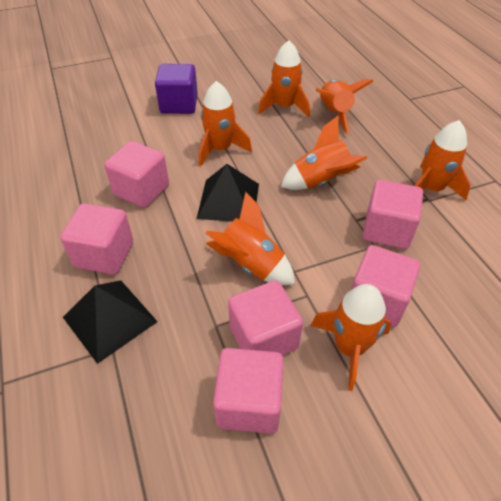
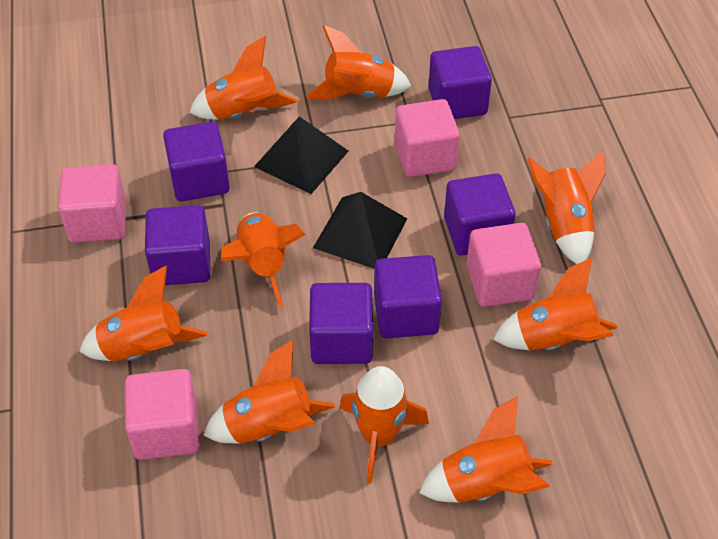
orange rocket: 7 -> 9
pink cube: 6 -> 4
purple cube: 1 -> 6

